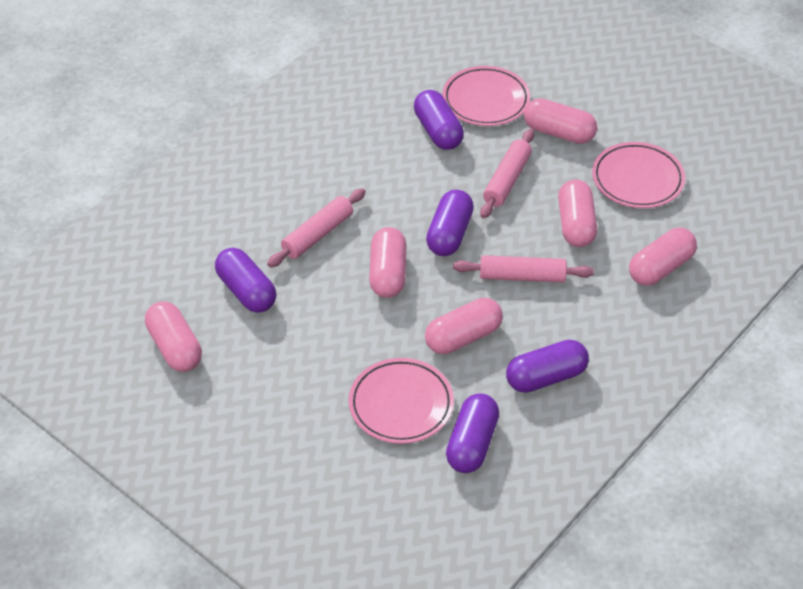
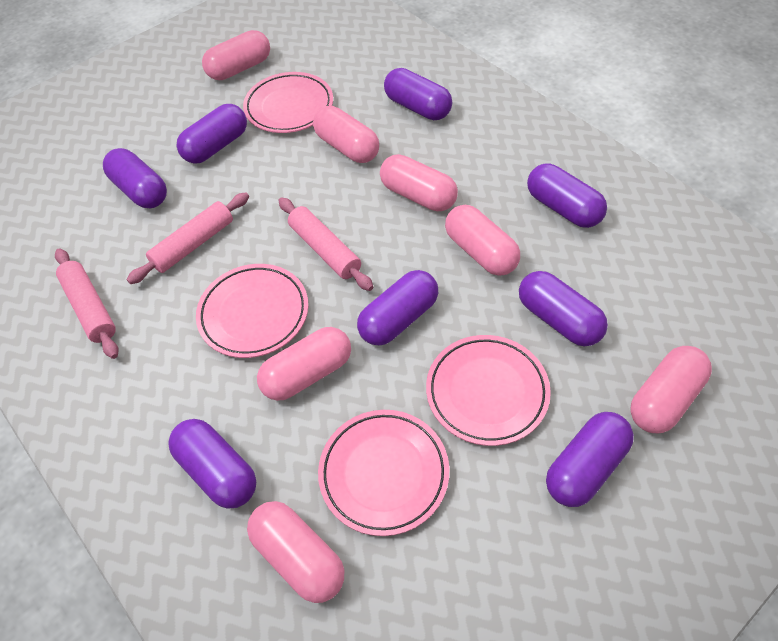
pink capsule: 6 -> 7
pink plate: 3 -> 4
purple capsule: 5 -> 8

